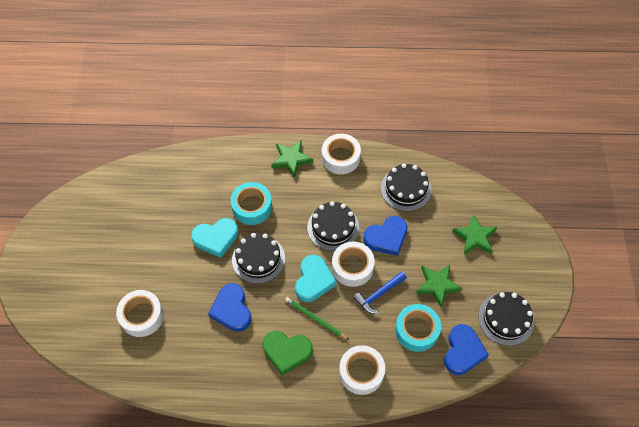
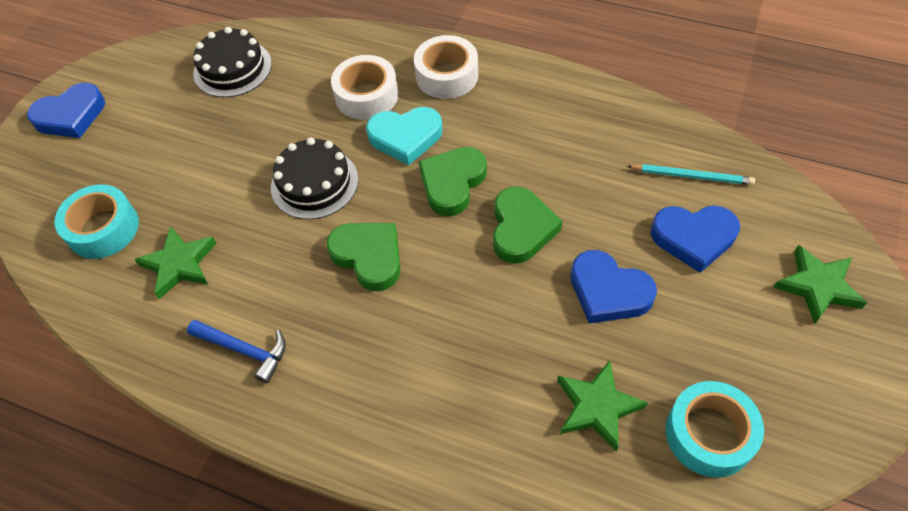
black cake: 4 -> 2
green heart: 1 -> 3
green pencil: 1 -> 0
turquoise heart: 2 -> 1
turquoise pencil: 0 -> 1
white tape: 4 -> 2

